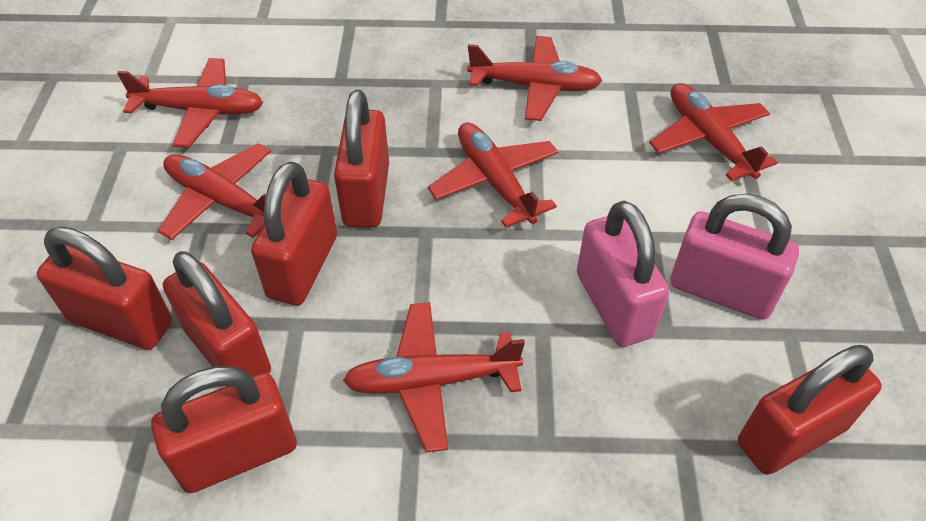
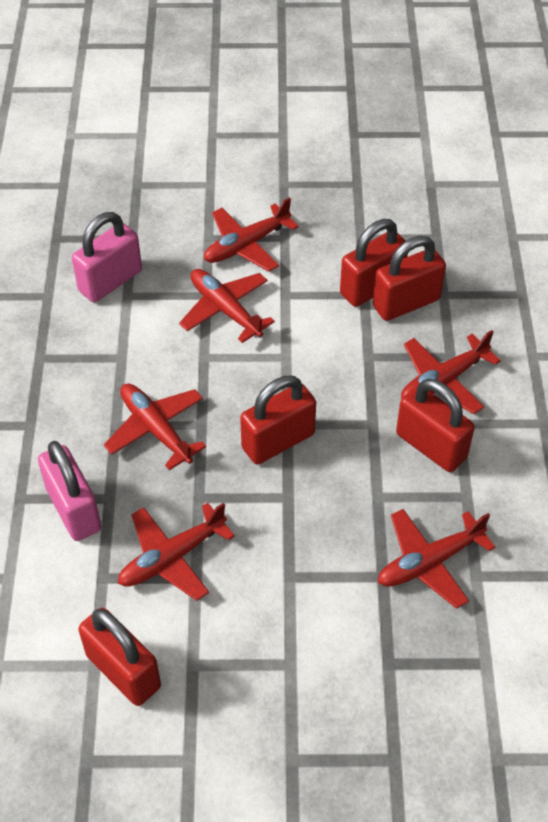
red padlock: 6 -> 5

